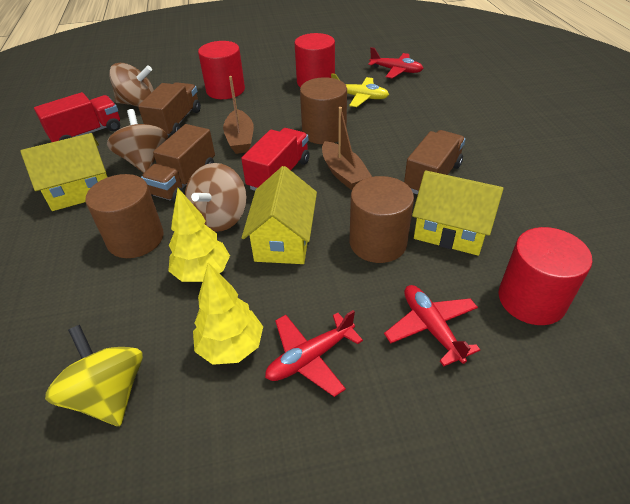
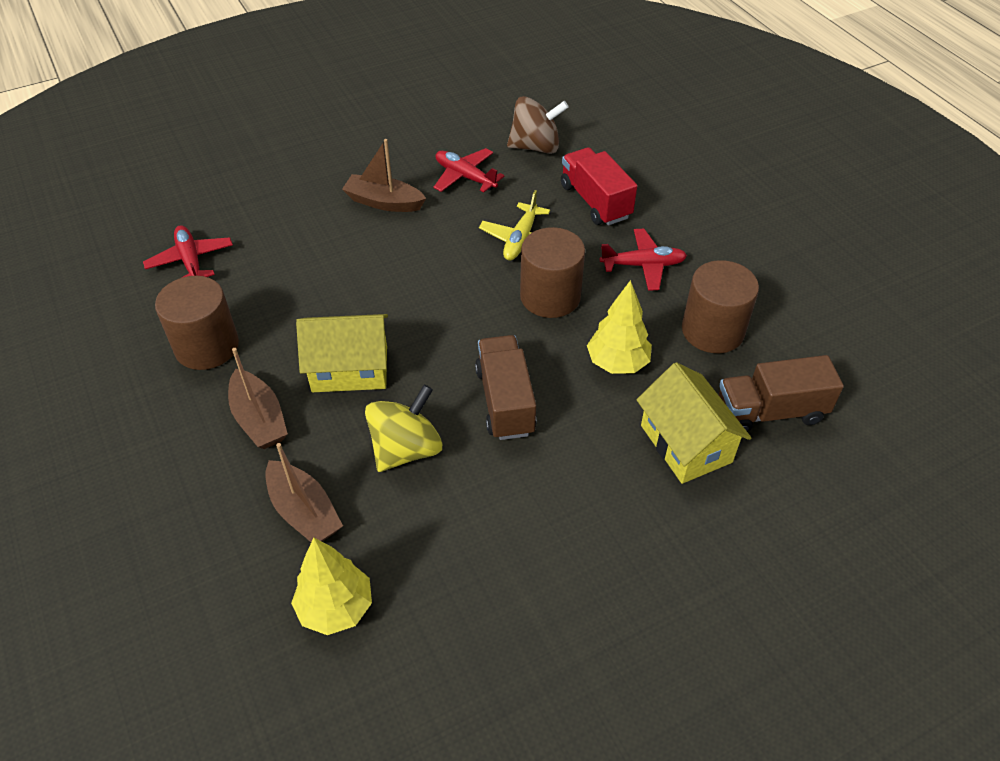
brown boat: 2 -> 3
brown spinning top: 3 -> 1
brown truck: 3 -> 2
red cylinder: 3 -> 0
red truck: 2 -> 1
yellow house: 3 -> 2

